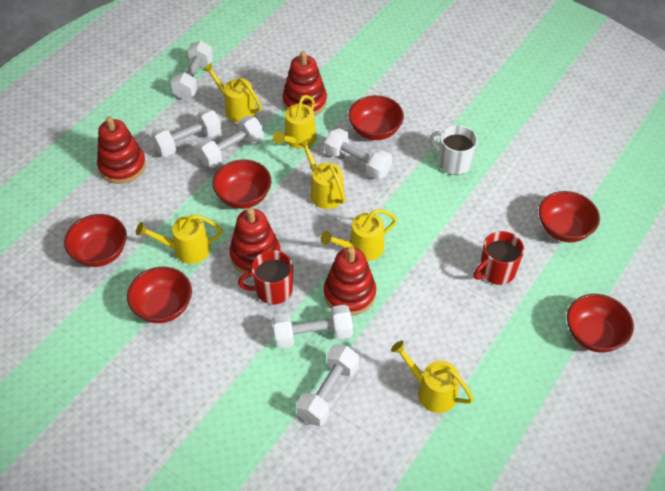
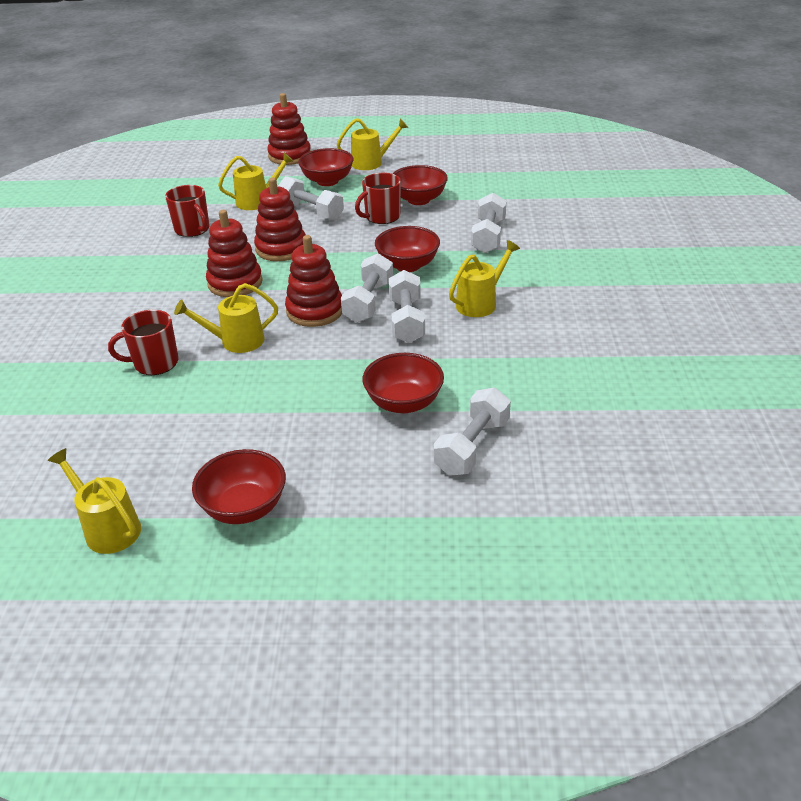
red bowl: 6 -> 5
red mug: 2 -> 3
white dumbbell: 6 -> 5
white mug: 1 -> 0
yellow watering can: 6 -> 5

